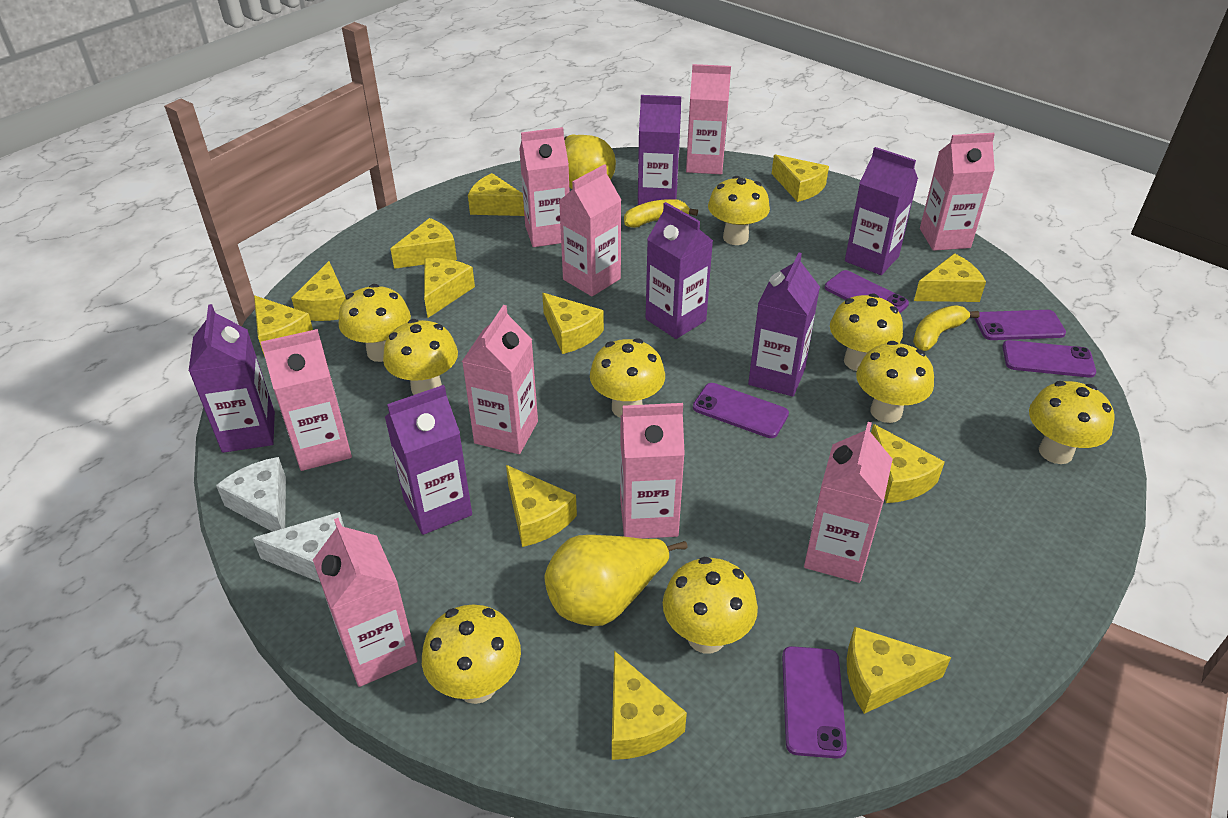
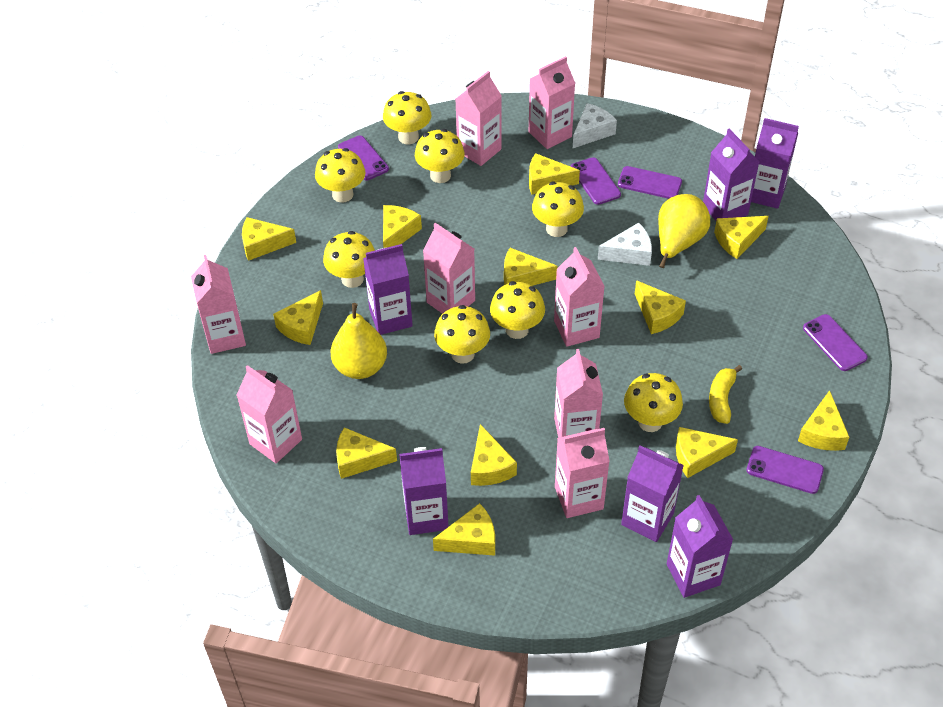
pink carton: 9 -> 8
yellow banana: 2 -> 1
yellow mushroom: 9 -> 8

